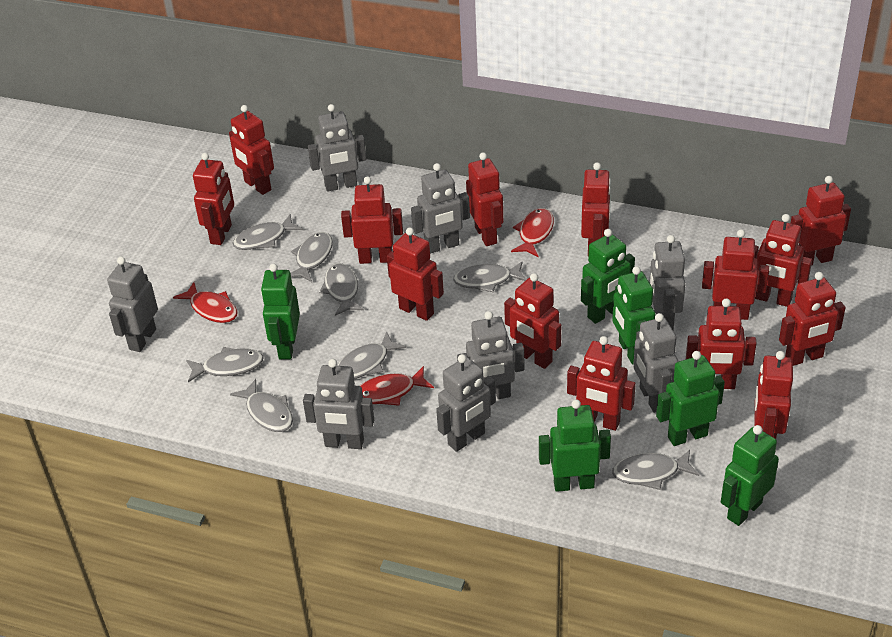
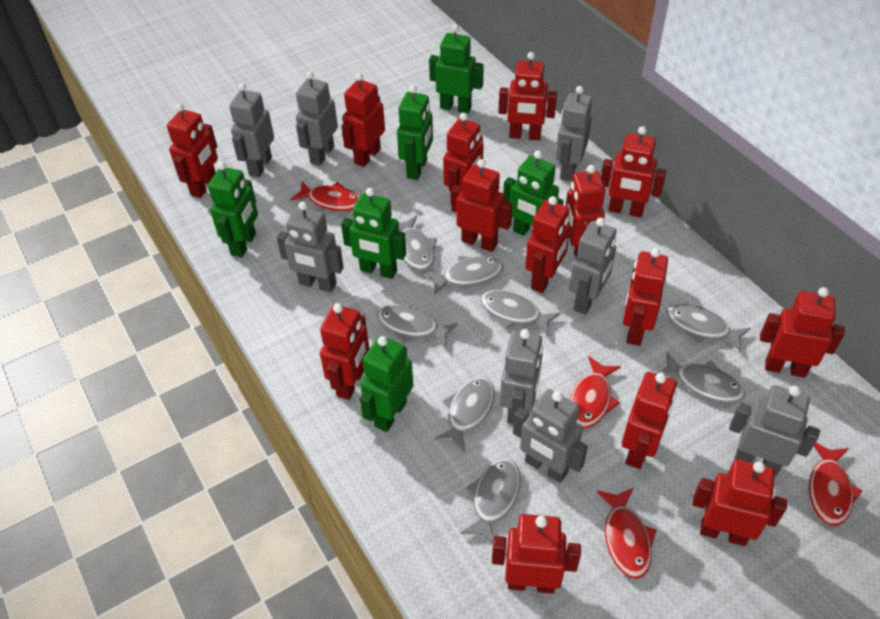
red fish: 3 -> 4

